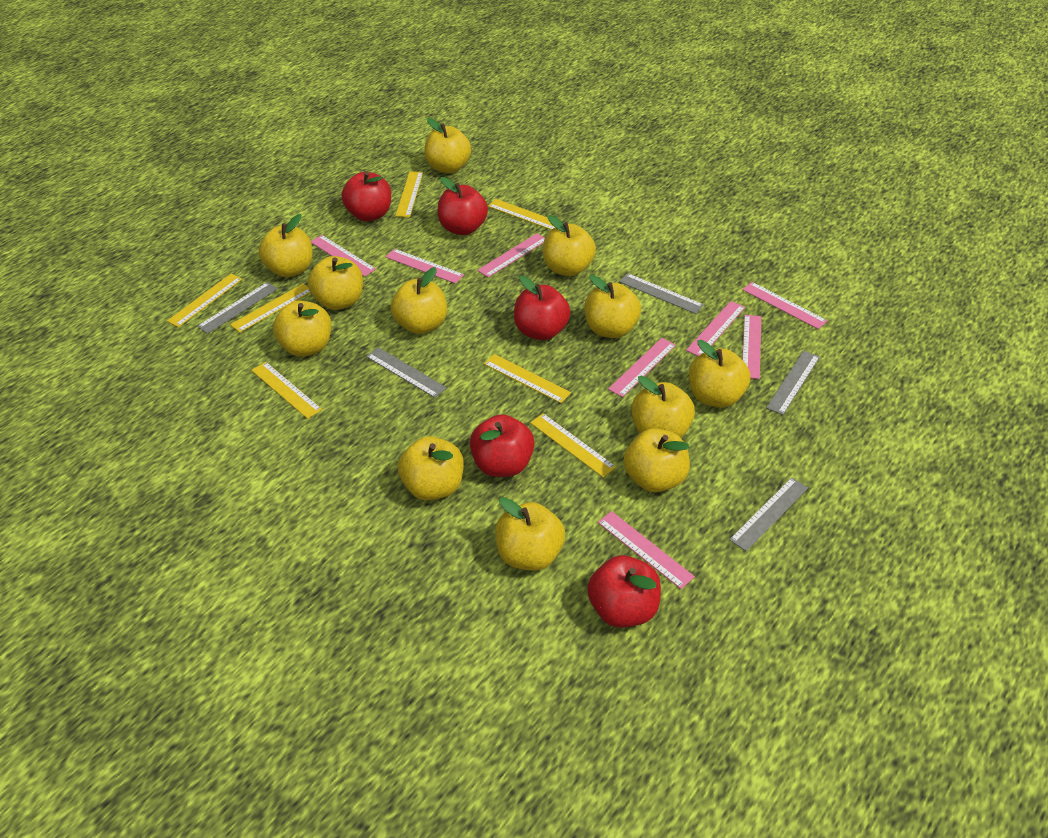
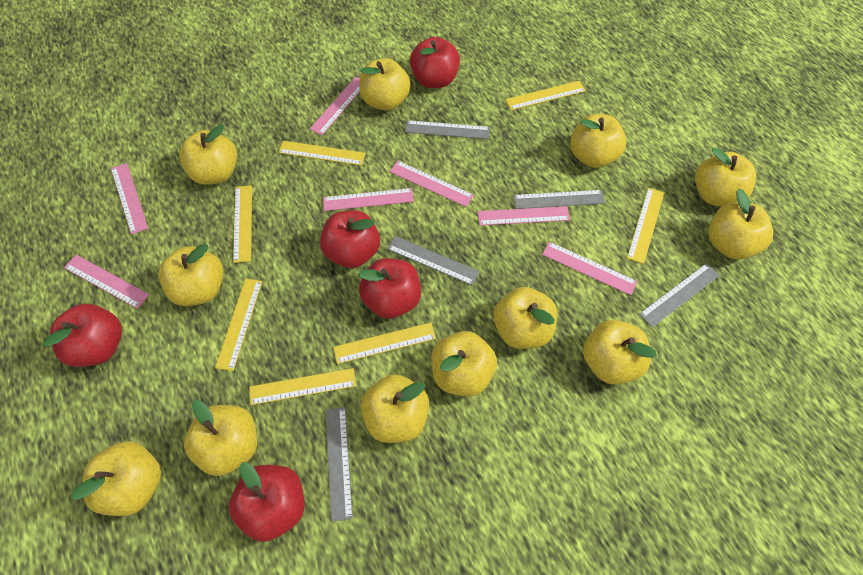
pink ruler: 8 -> 7

